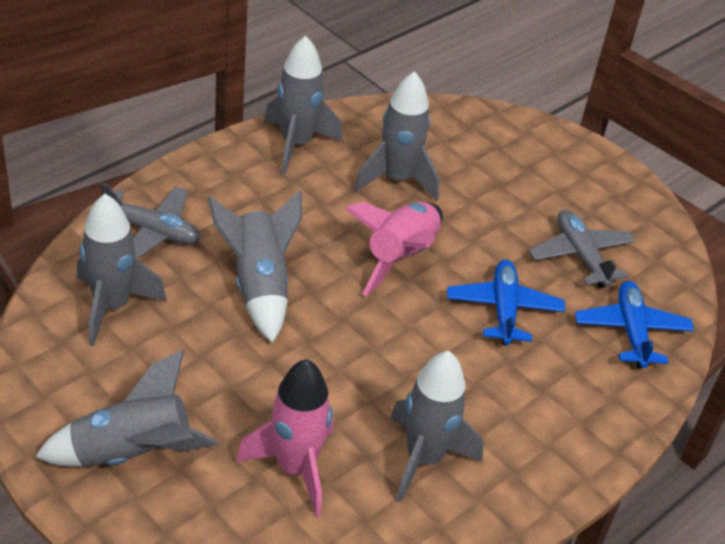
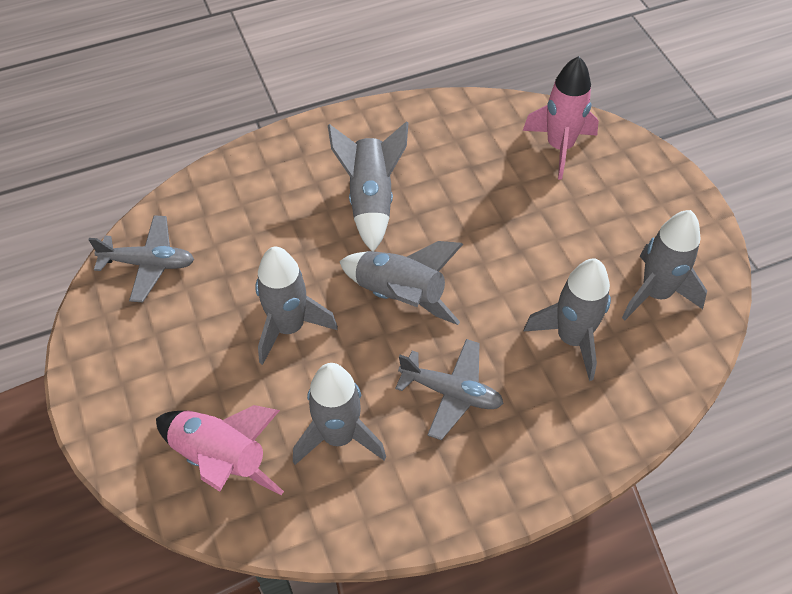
blue plane: 2 -> 0

